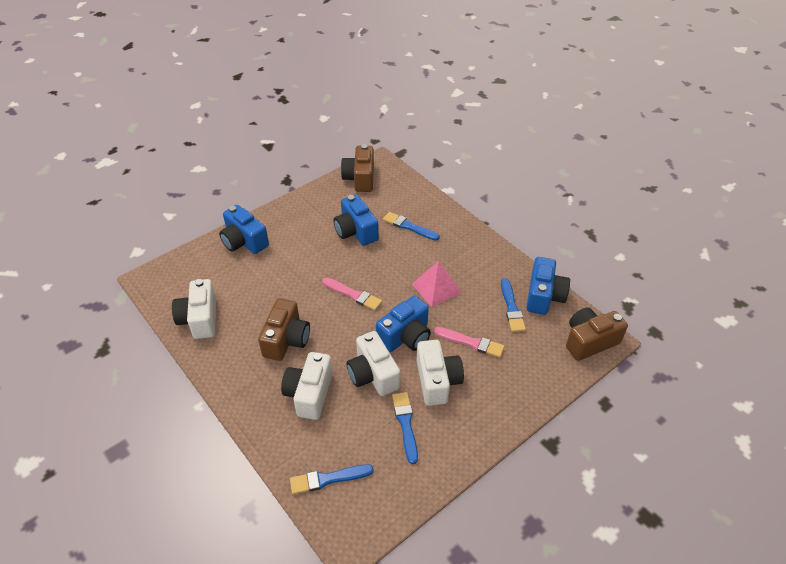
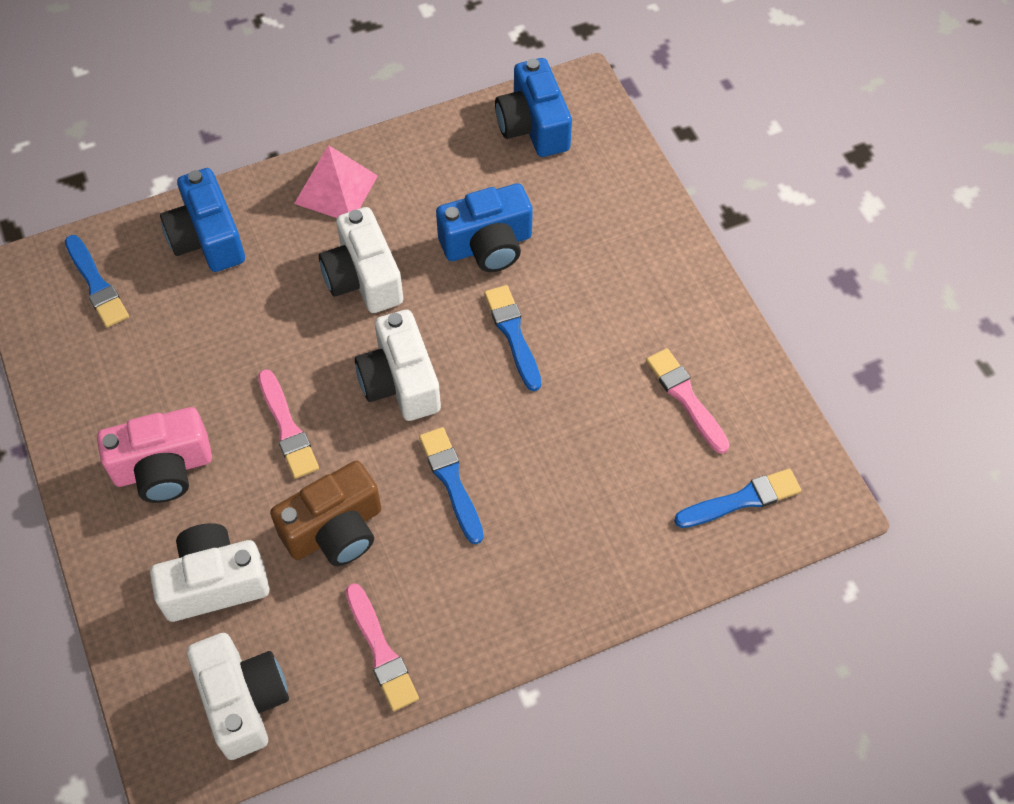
blue camera: 4 -> 3
brown camera: 3 -> 1
pink brush: 2 -> 3
pink camera: 0 -> 1

